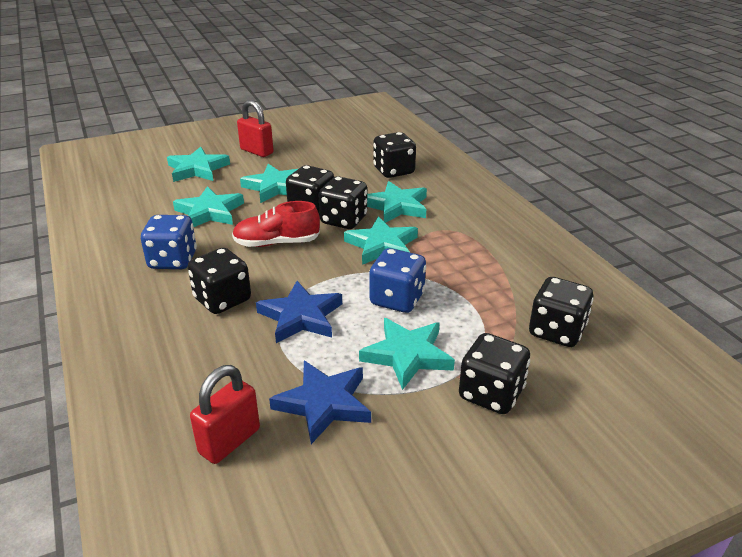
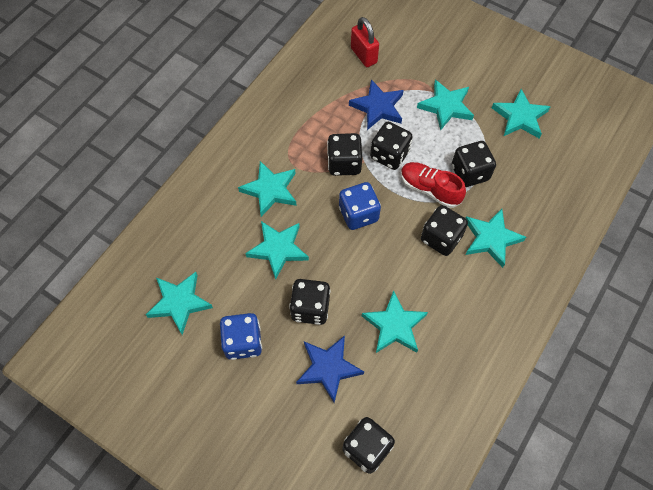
red padlock: 2 -> 1
turquoise star: 6 -> 7

